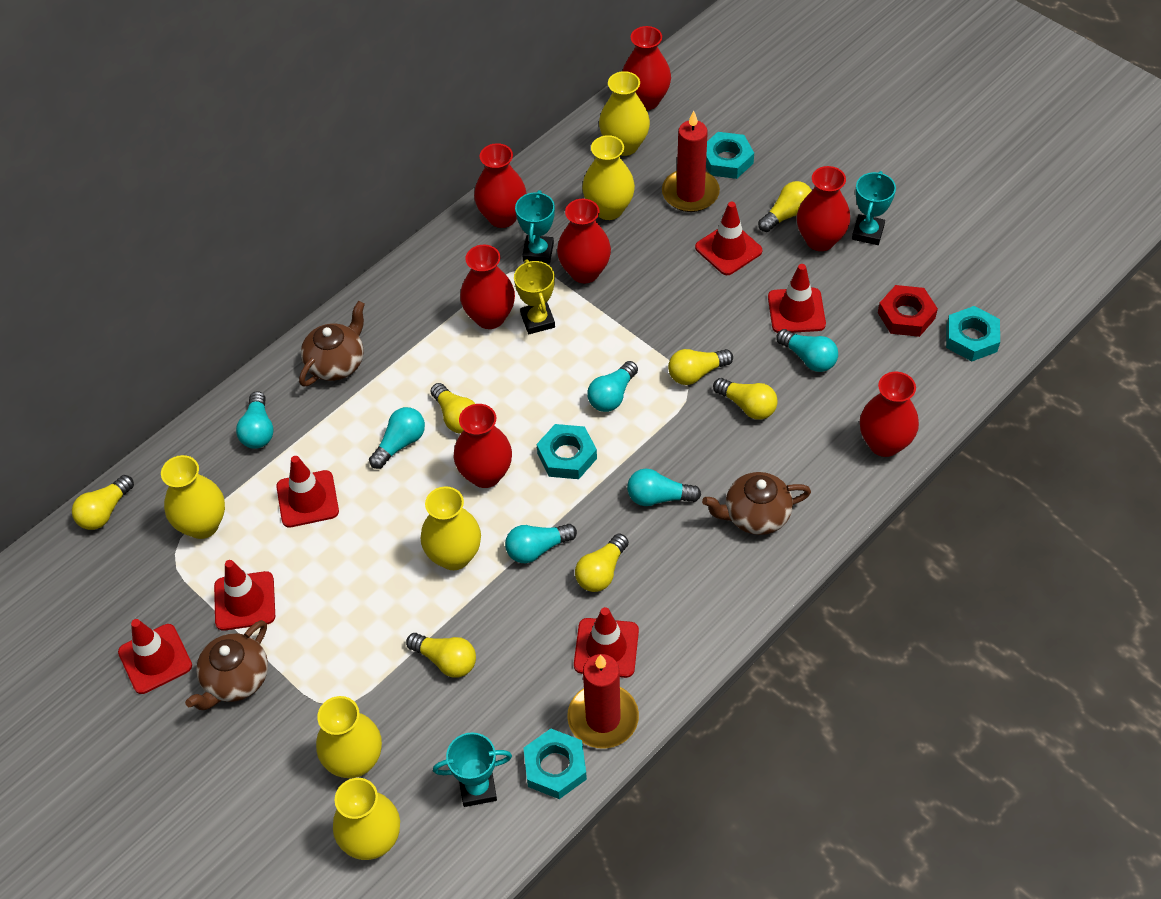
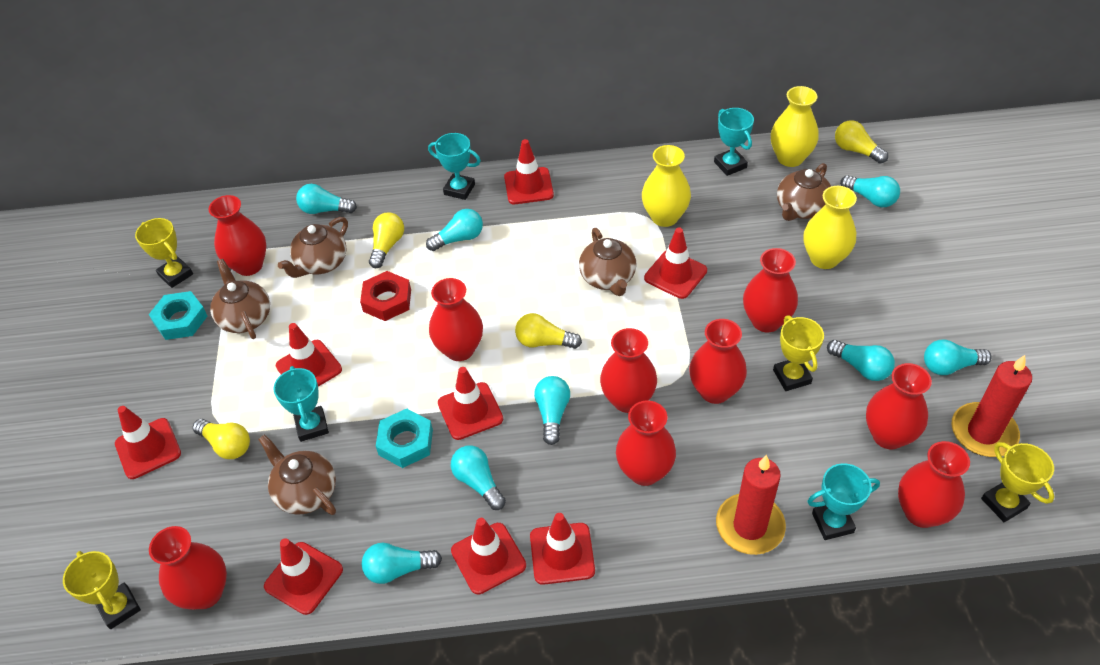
brown teapot: 3 -> 5
red traffic cone: 6 -> 8
red vase: 7 -> 9
turquoise light bulb: 6 -> 8
turquoise nut: 4 -> 2
turquoise trophy: 3 -> 4
yellow light bulb: 7 -> 4
yellow trophy: 1 -> 4
yellow vase: 6 -> 3

